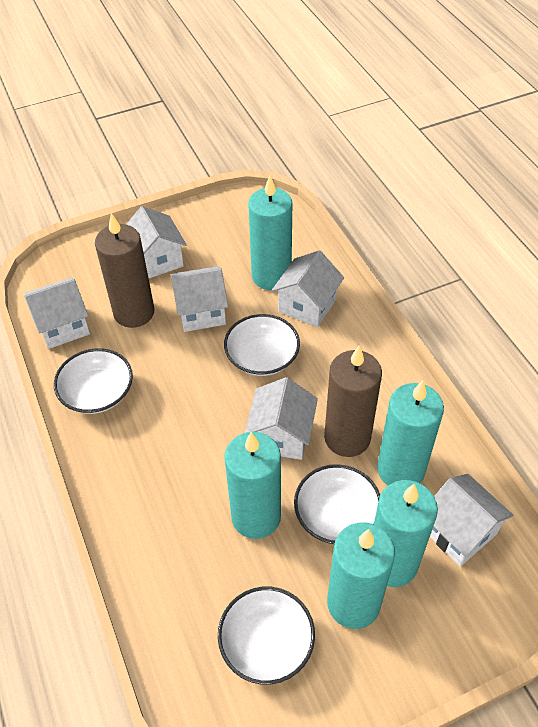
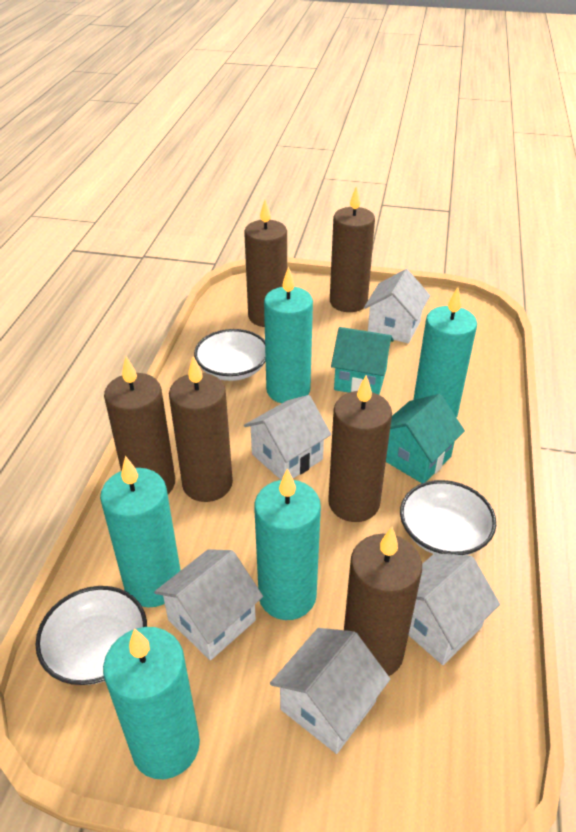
brown candle: 2 -> 6
turquoise house: 0 -> 2
white bowl: 4 -> 3
white house: 6 -> 5

